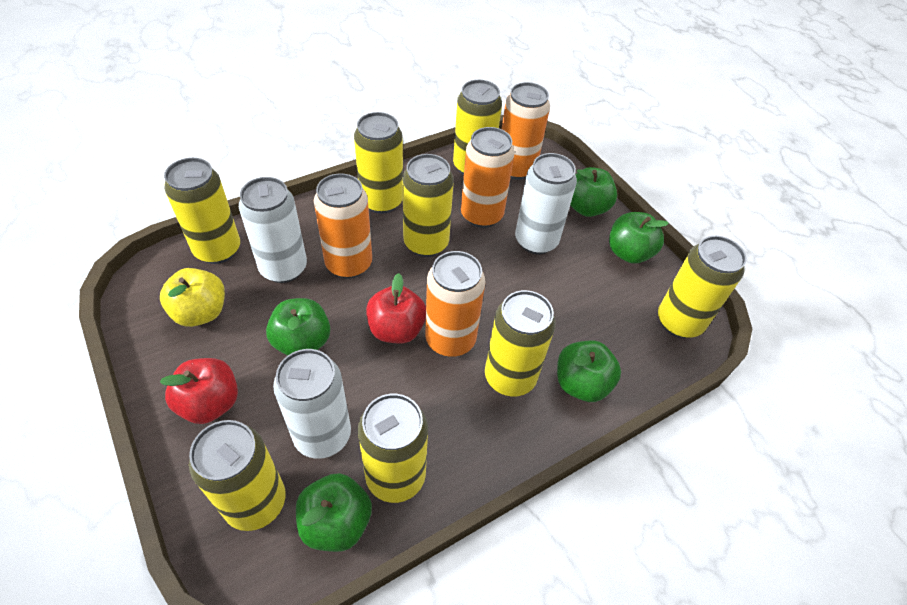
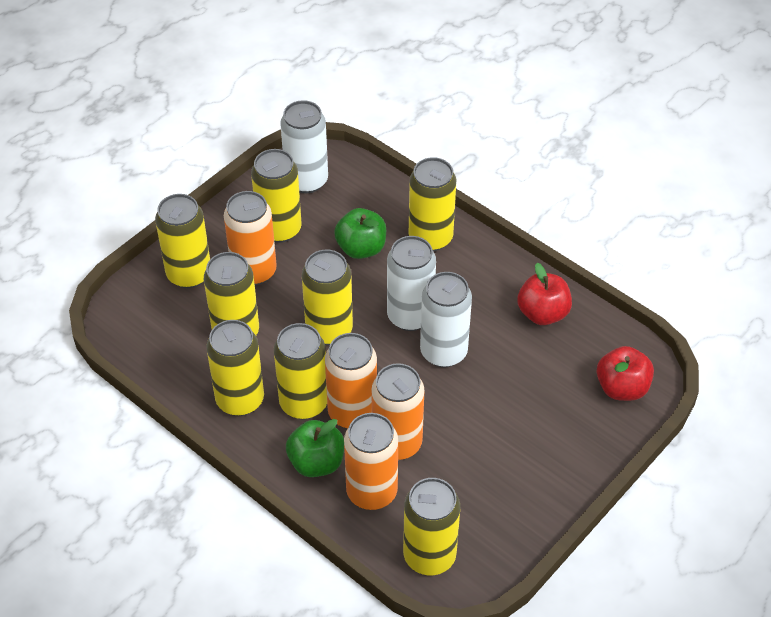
green apple: 5 -> 2
yellow apple: 1 -> 0

